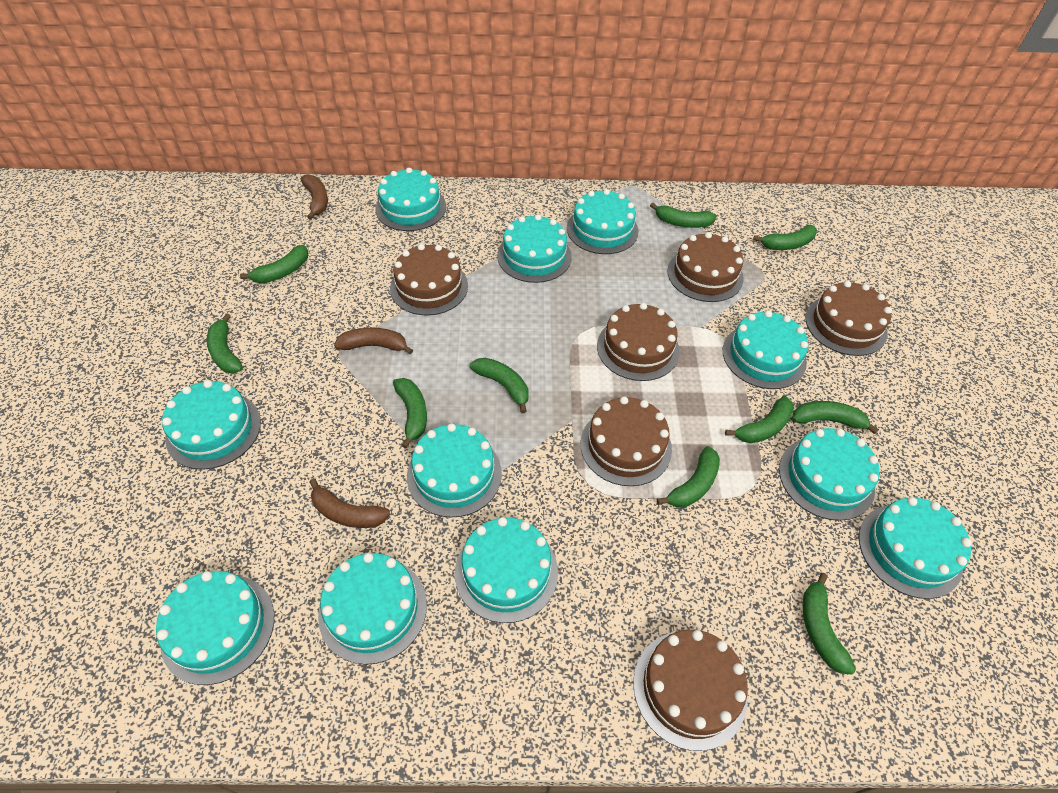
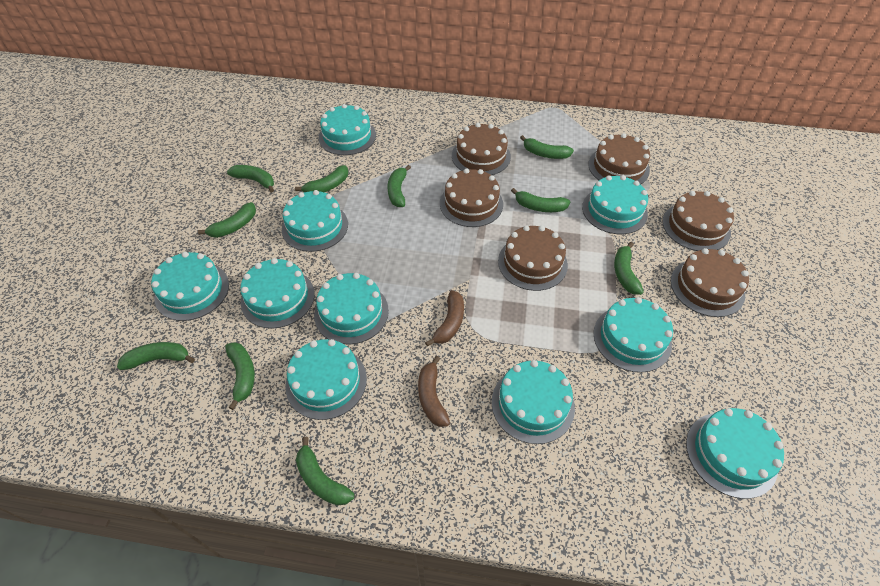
brown banana: 3 -> 2
turquoise cake: 11 -> 10

